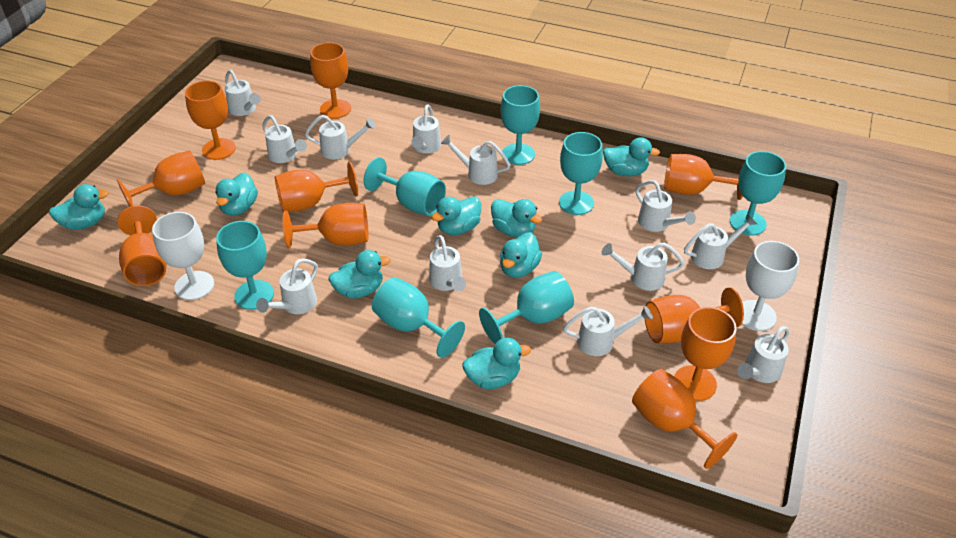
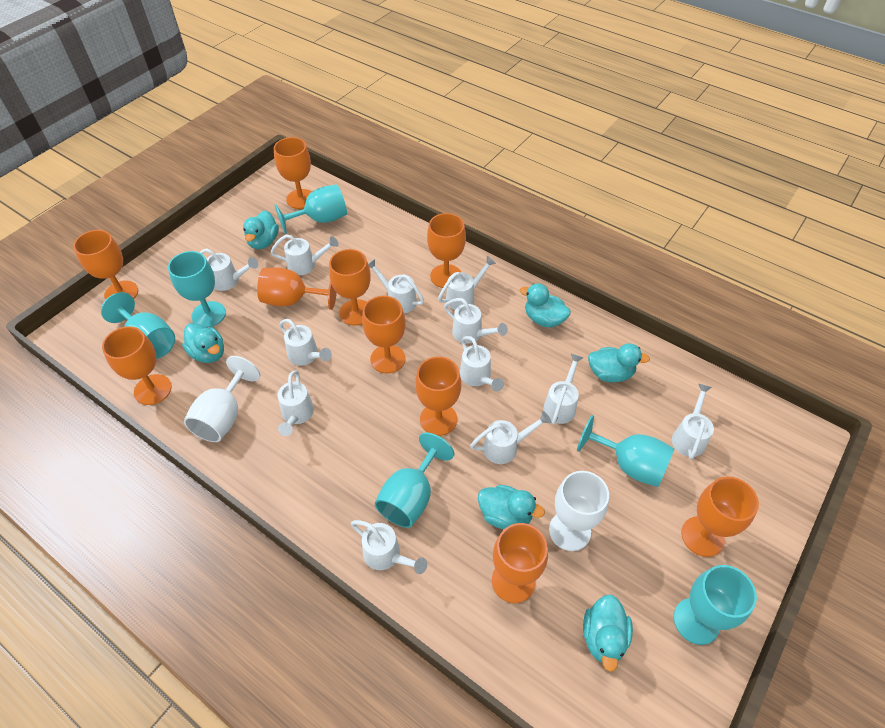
turquoise duck: 8 -> 6
turquoise goblet: 7 -> 6

